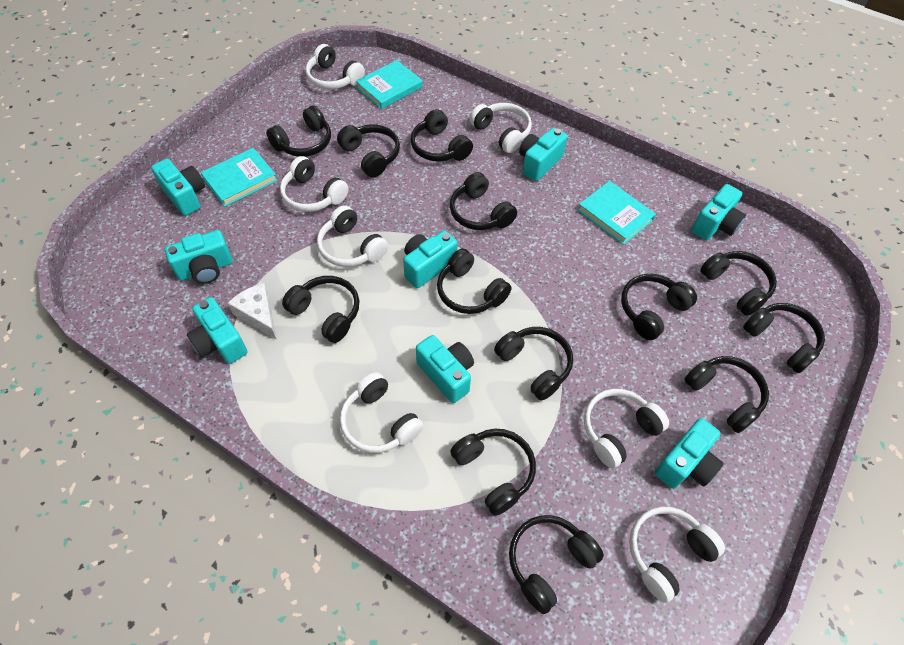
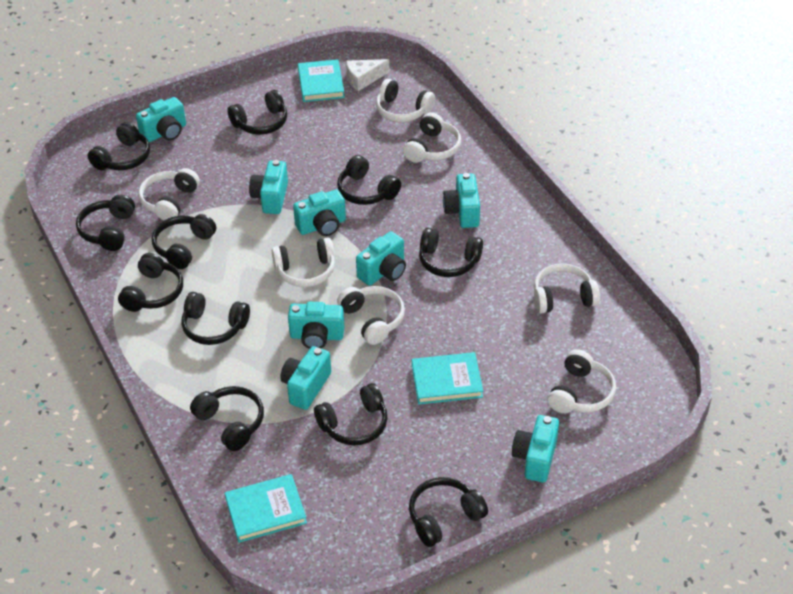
black headphones: 13 -> 11

